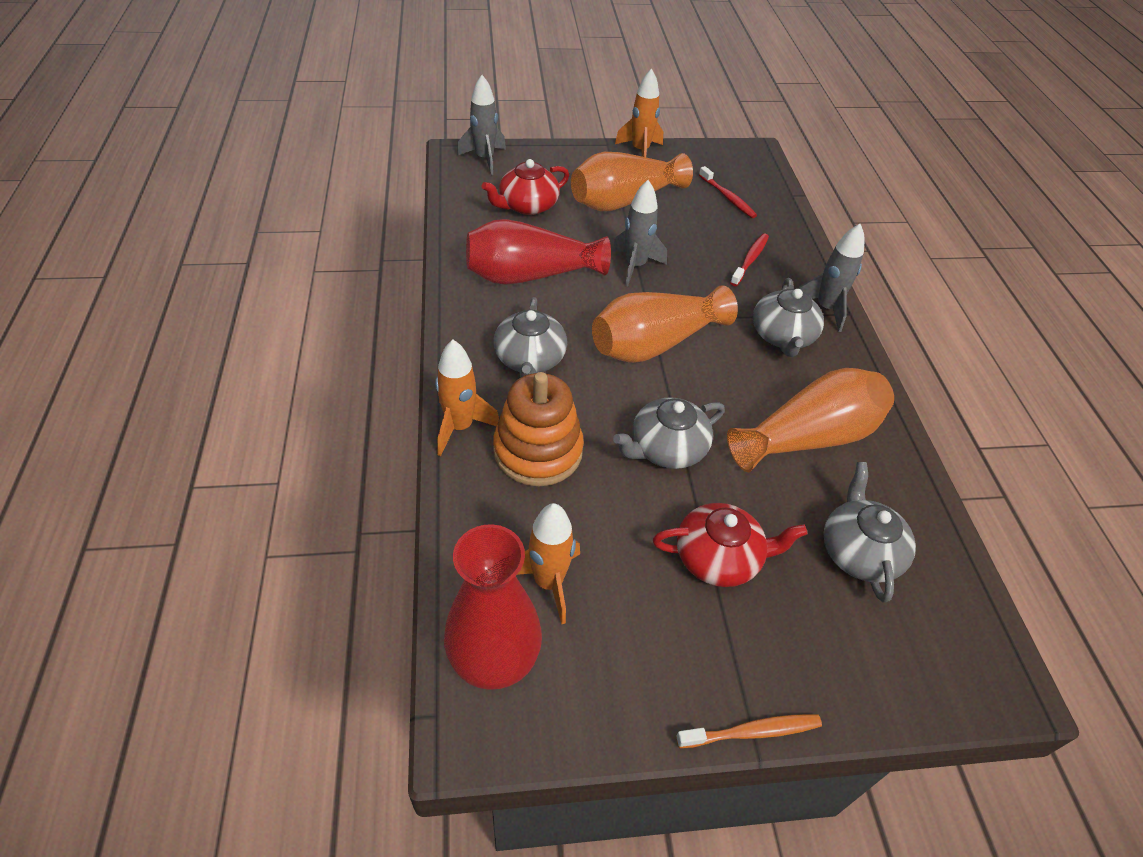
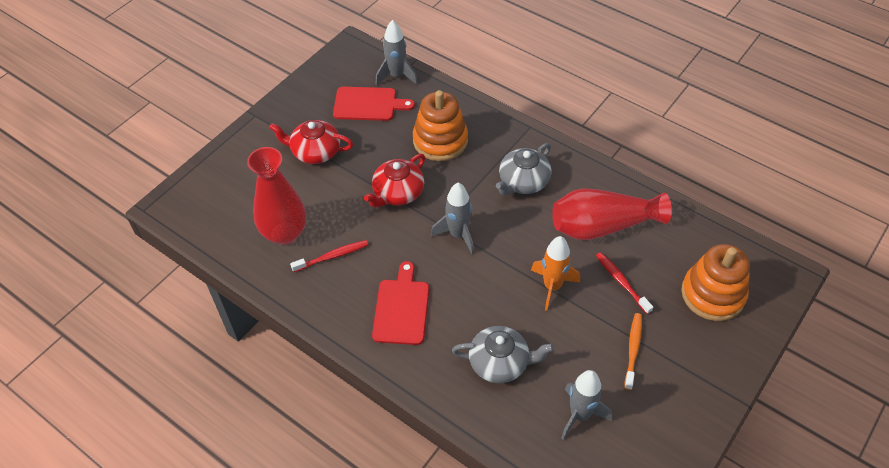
grey teapot: 4 -> 2
orange rocket: 3 -> 1
orange stacking toy: 1 -> 2
orange vase: 3 -> 0
red cutting board: 0 -> 2

